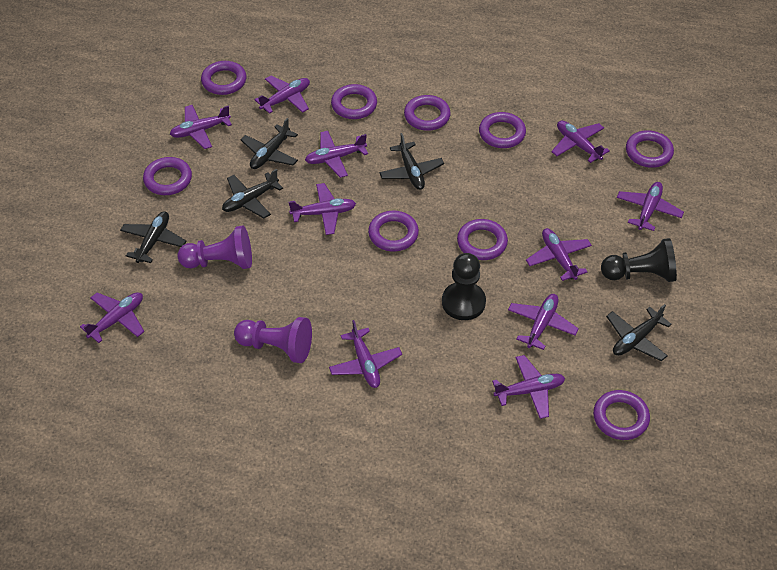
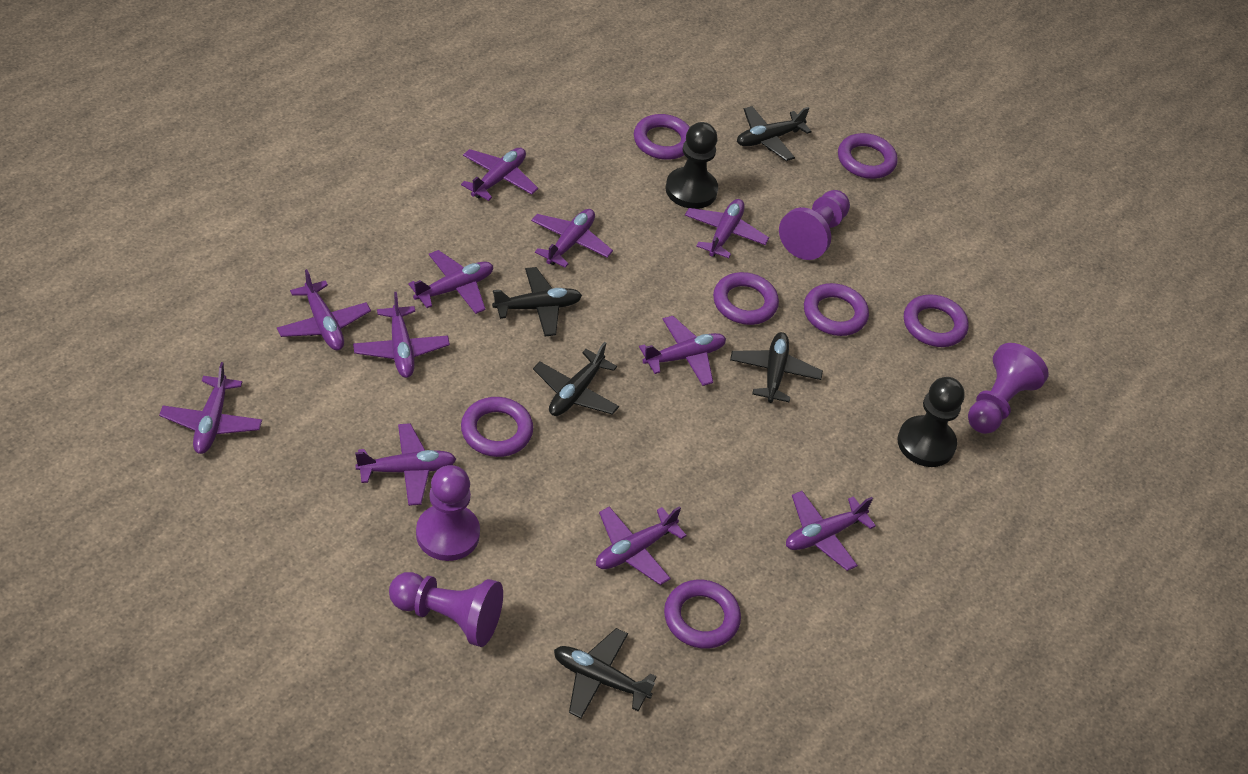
purple pawn: 2 -> 4
purple ring: 9 -> 7

